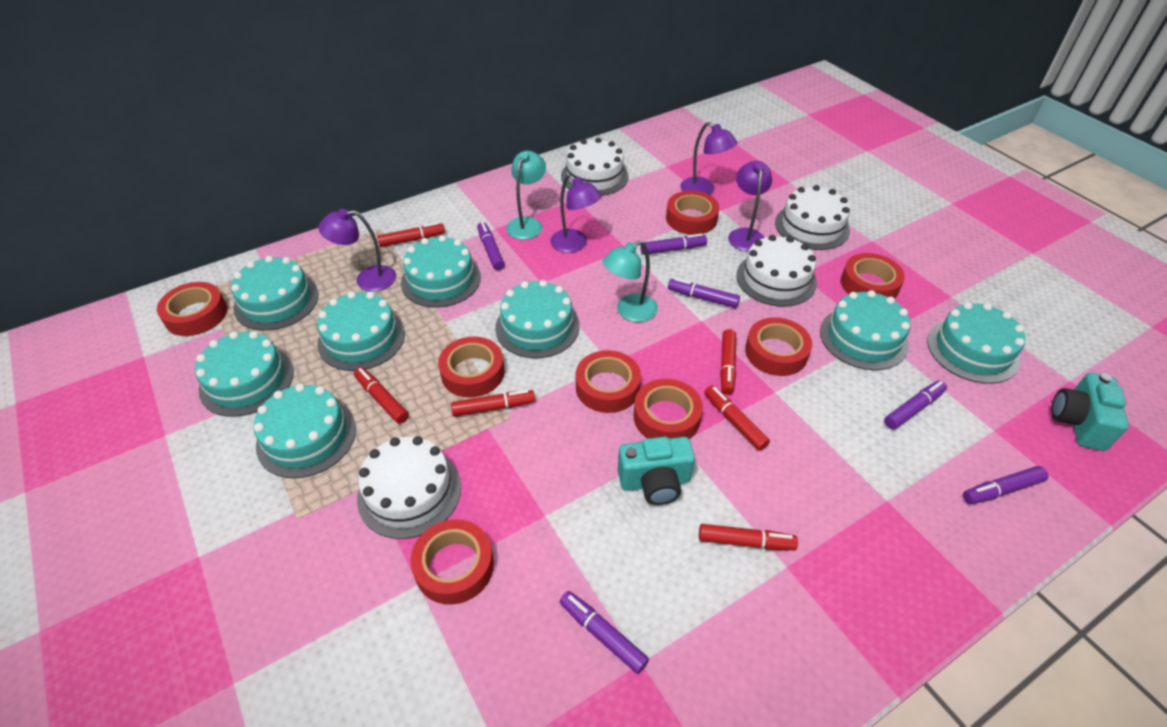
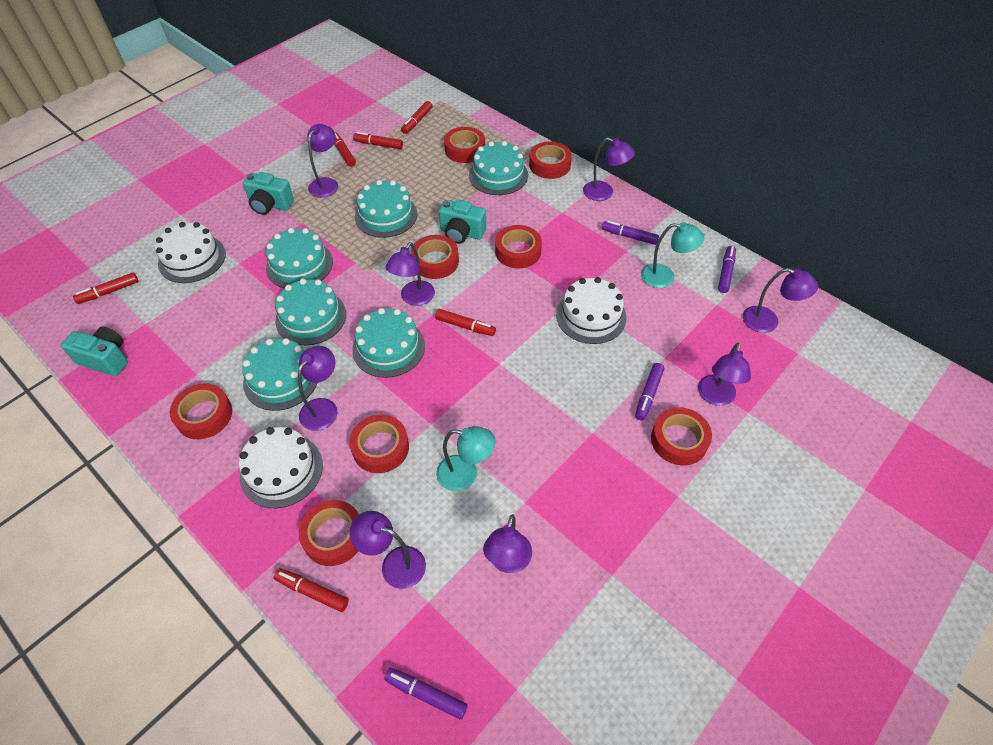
purple lamp: 4 -> 8
purple marker: 6 -> 4
turquoise cake: 8 -> 6
turquoise camera: 2 -> 3
white cake: 4 -> 3

